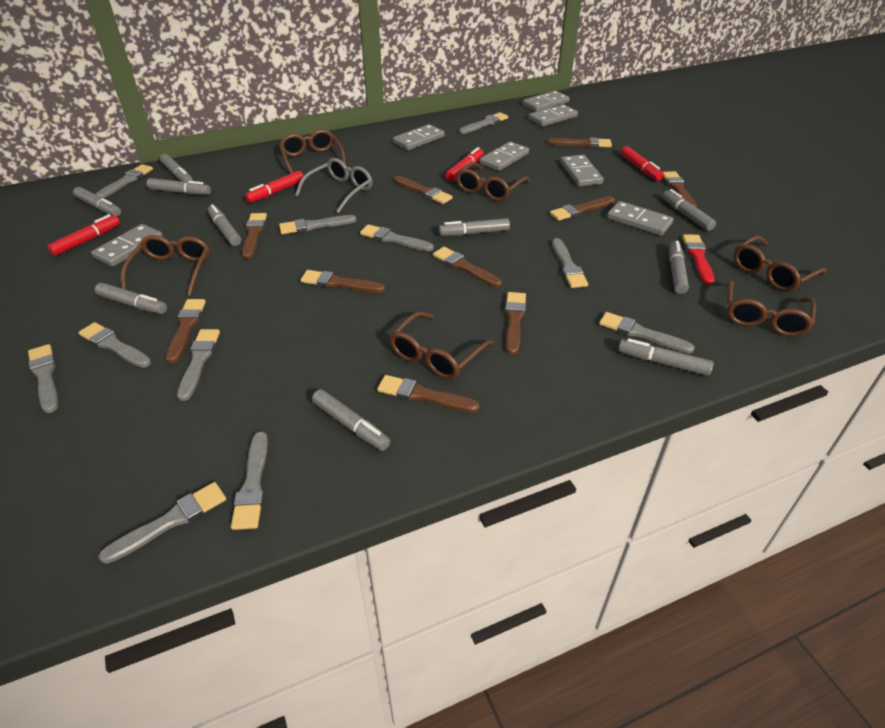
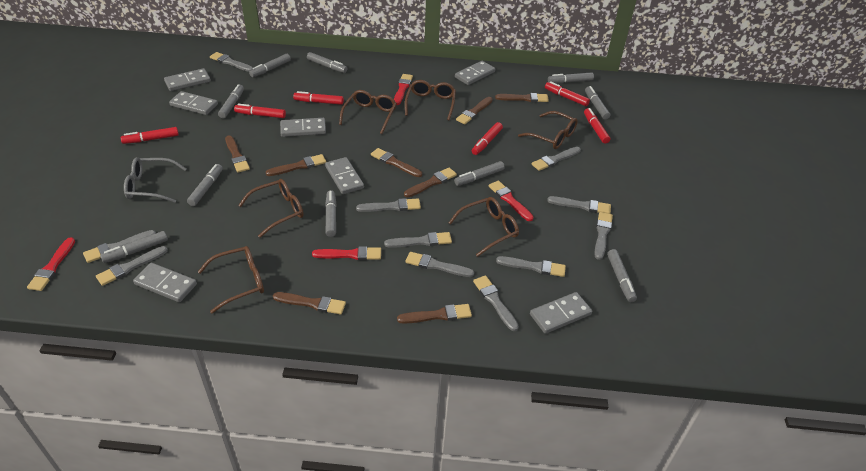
brown brush: 10 -> 8
red brush: 1 -> 4
red marker: 4 -> 6

